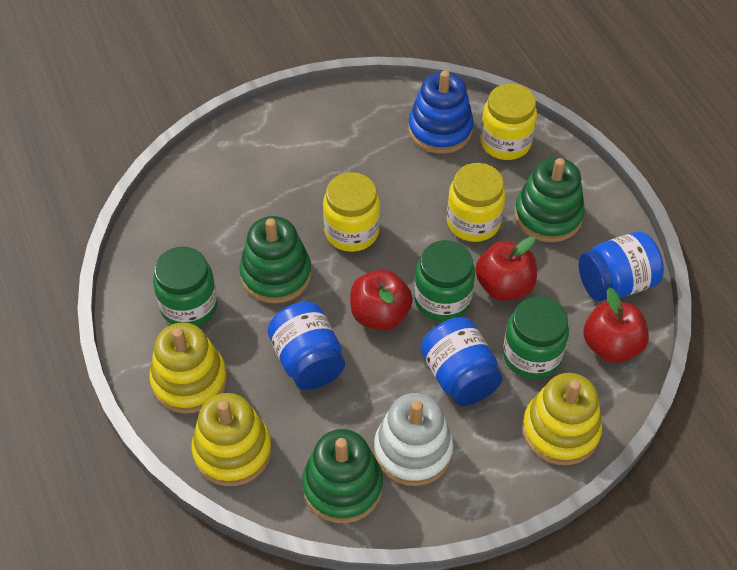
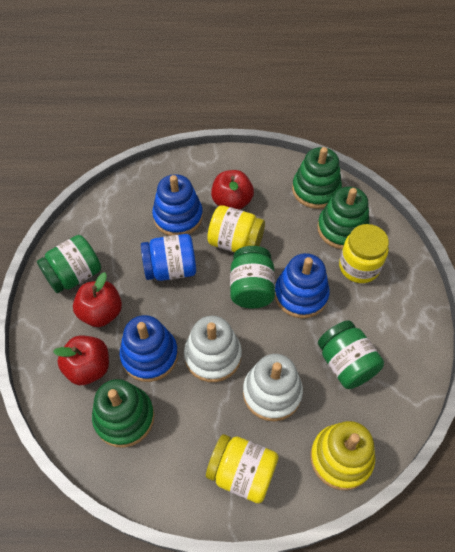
blue jar: 3 -> 1
blue stacking toy: 1 -> 3
white stacking toy: 1 -> 2
yellow stacking toy: 3 -> 1

